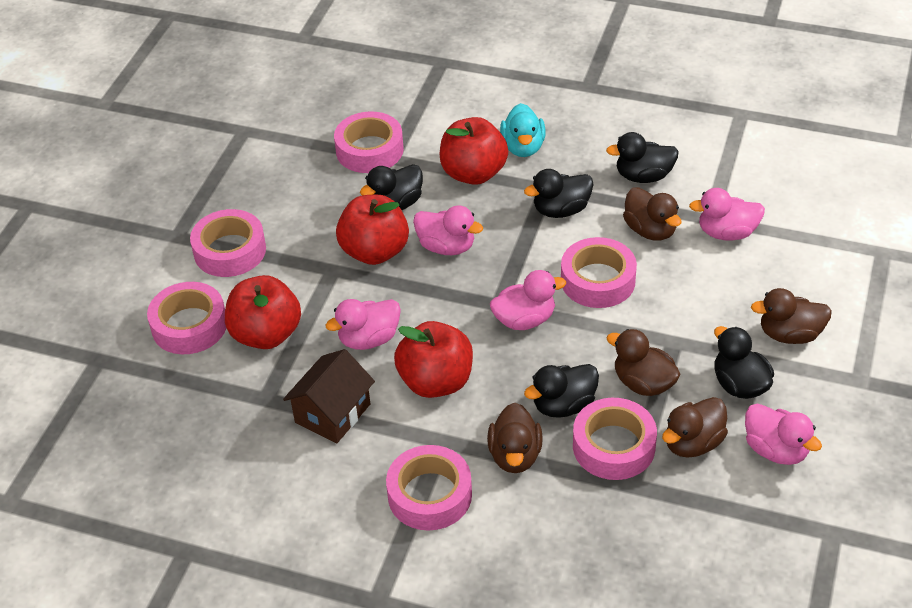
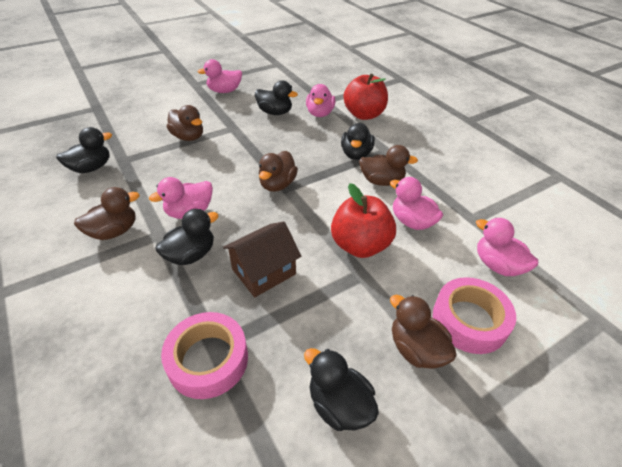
pink tape: 6 -> 2
red apple: 4 -> 2
turquoise duck: 1 -> 0

